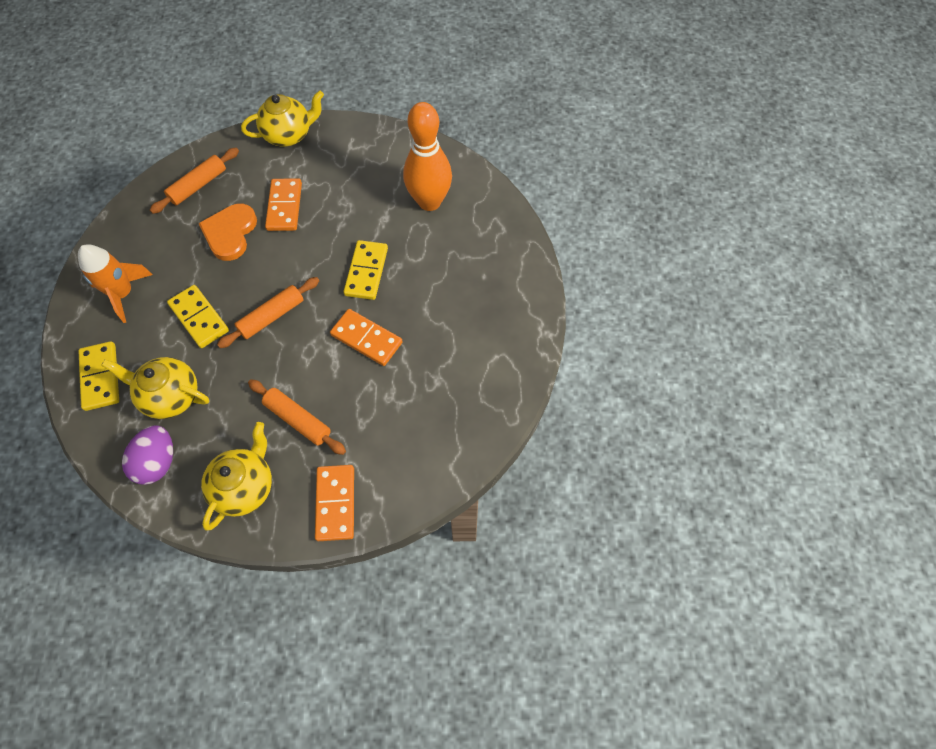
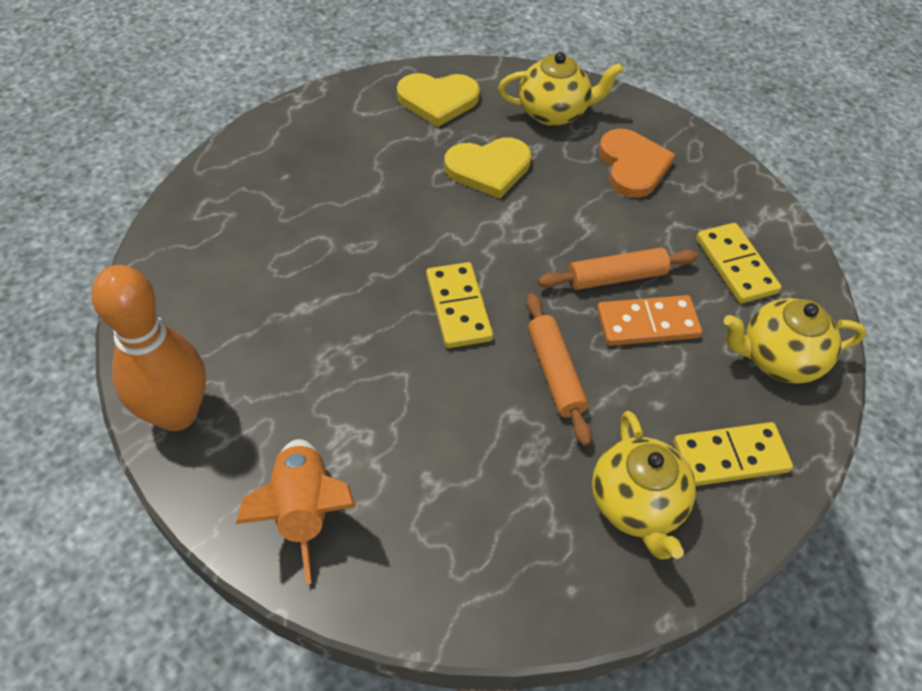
orange domino: 3 -> 1
orange rolling pin: 3 -> 2
purple egg: 1 -> 0
yellow heart: 0 -> 2

